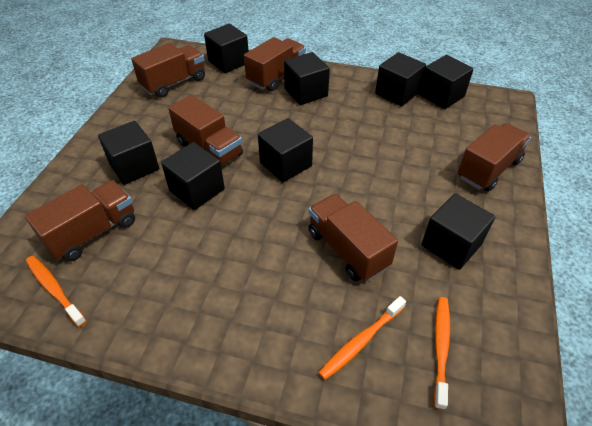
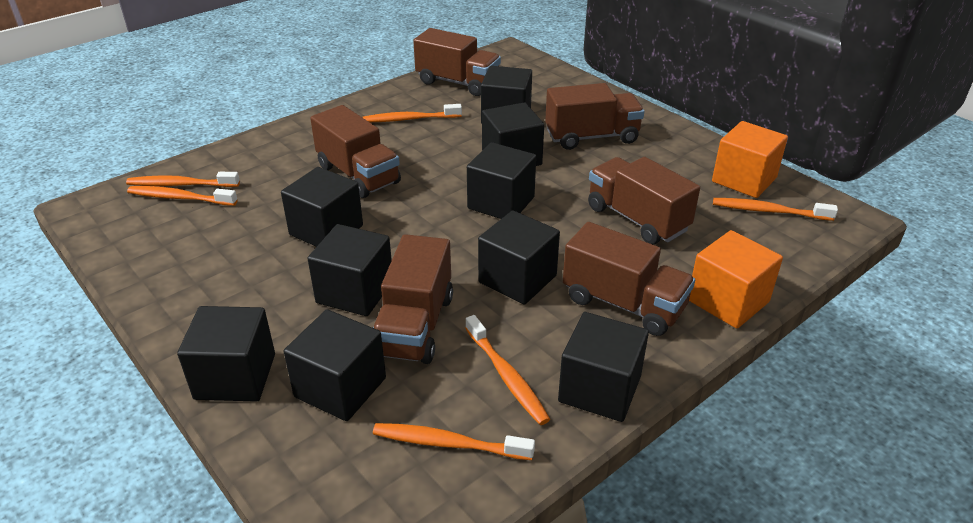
black cube: 8 -> 9
orange cube: 0 -> 2
orange toothbrush: 3 -> 6

